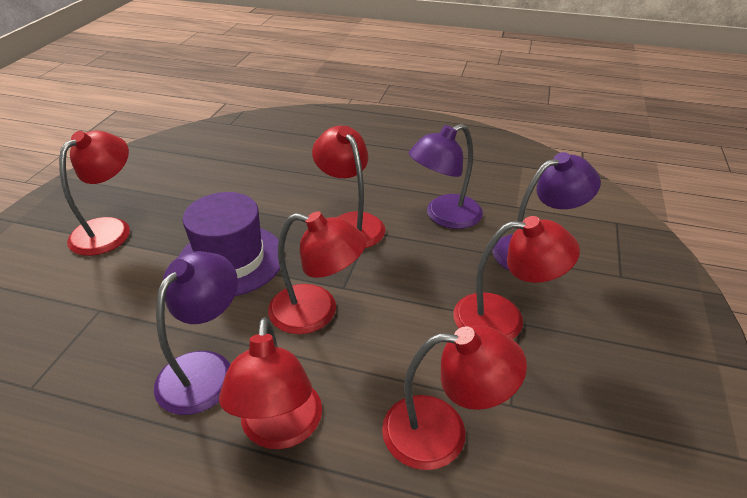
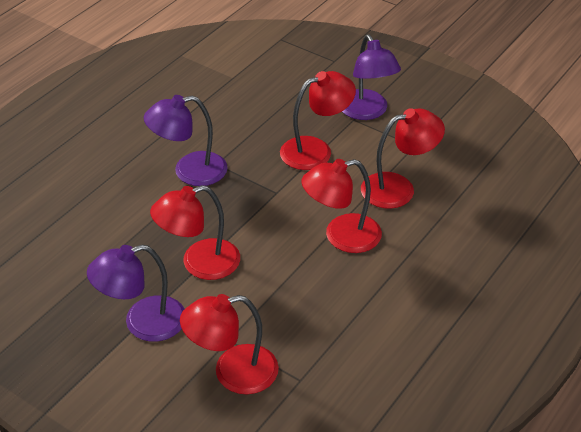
purple hat: 1 -> 0
red lamp: 6 -> 5

